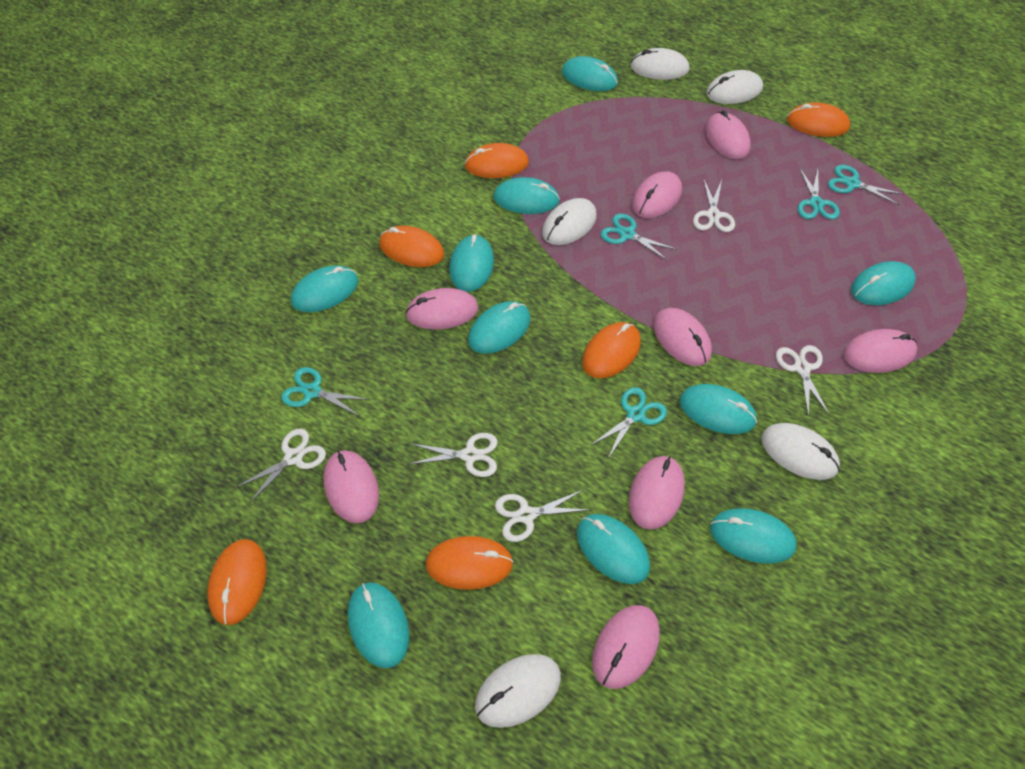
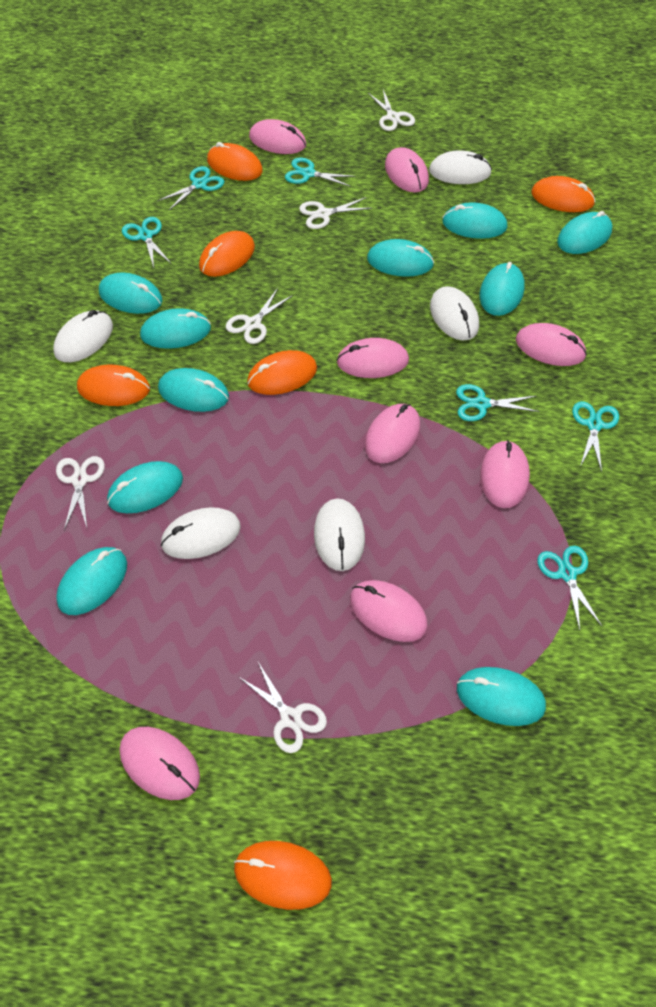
turquoise scissors: 5 -> 6

